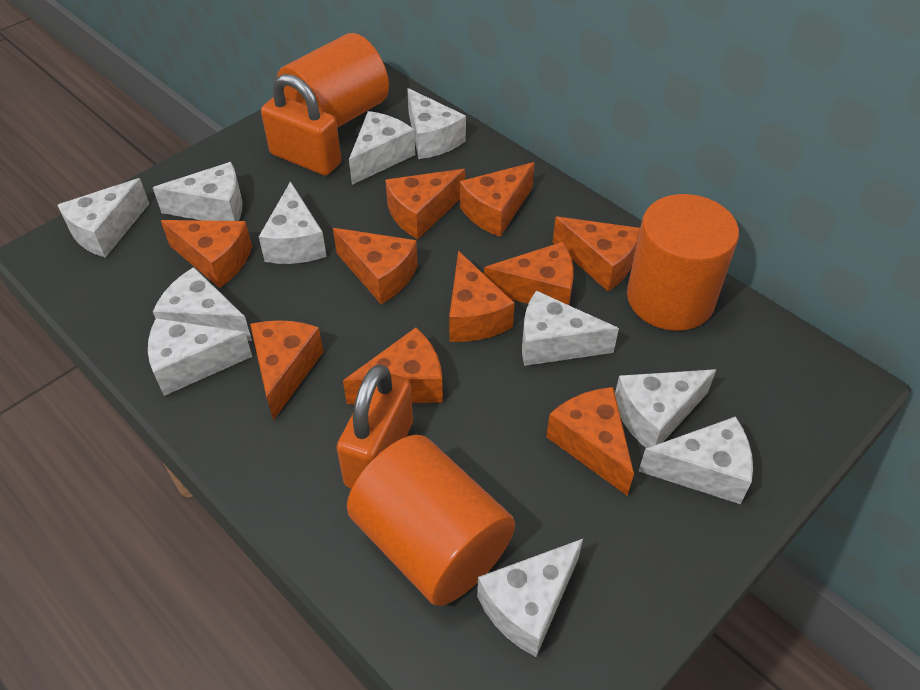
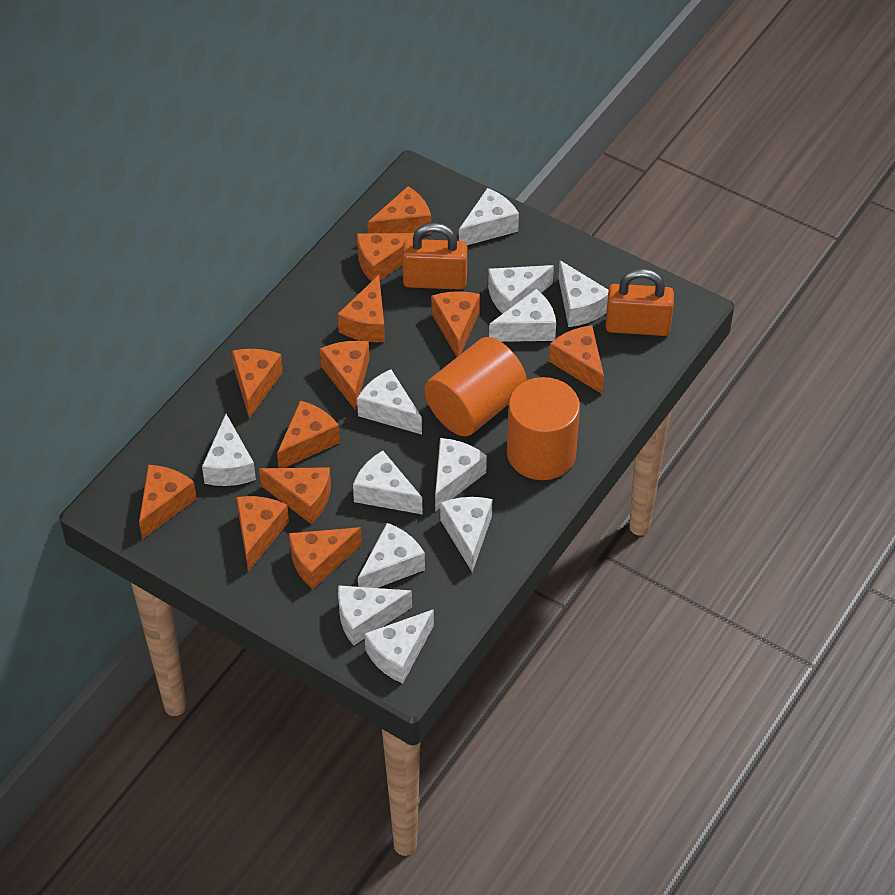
orange cheese: 10 -> 12
orange cylinder: 3 -> 2
white cheese: 11 -> 12

